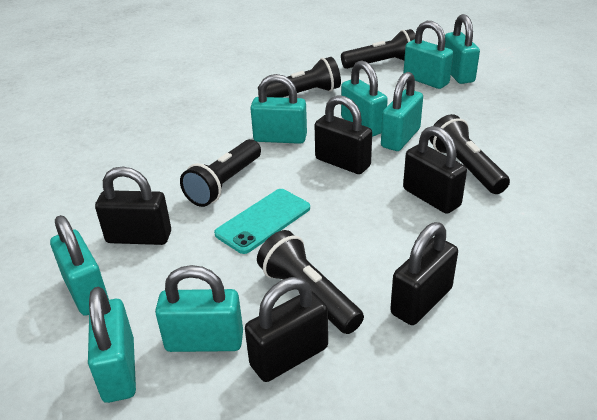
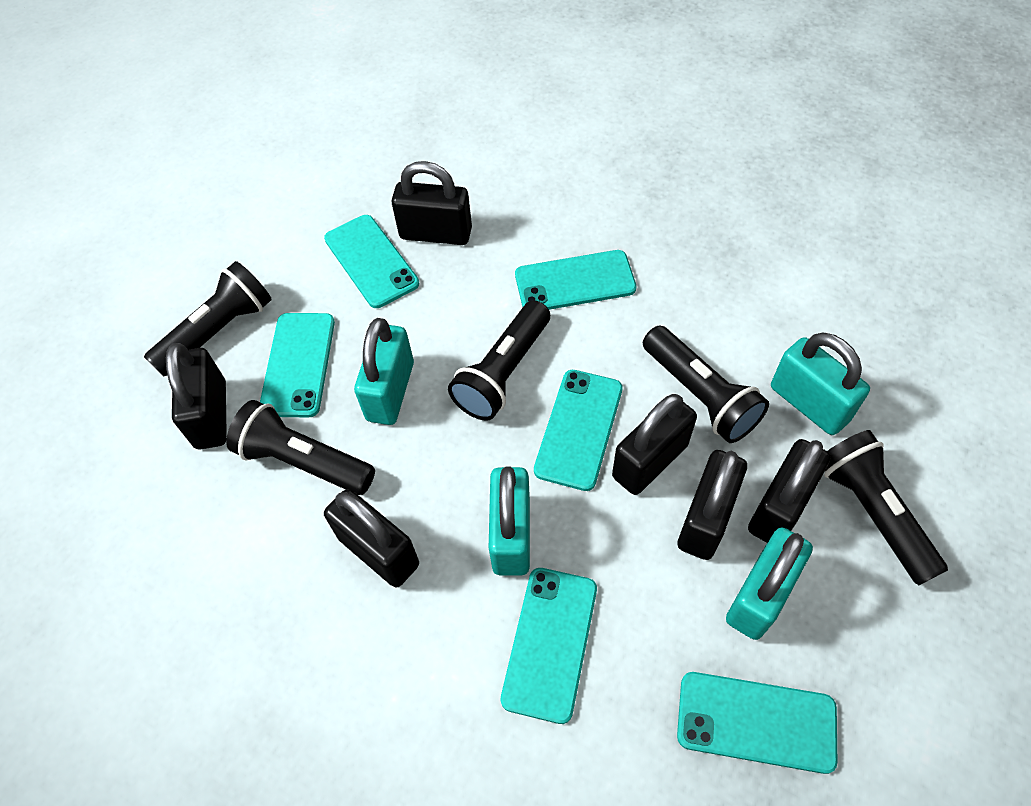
black padlock: 5 -> 6
turquoise padlock: 8 -> 4
turquoise phone: 1 -> 6

